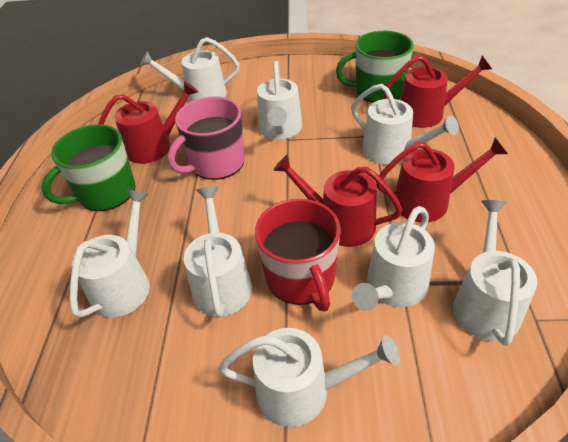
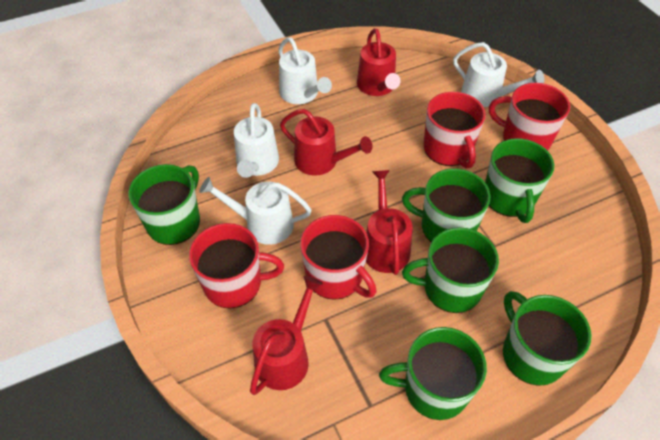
green mug: 2 -> 6
pink mug: 1 -> 0
red mug: 1 -> 4
white watering can: 8 -> 4

